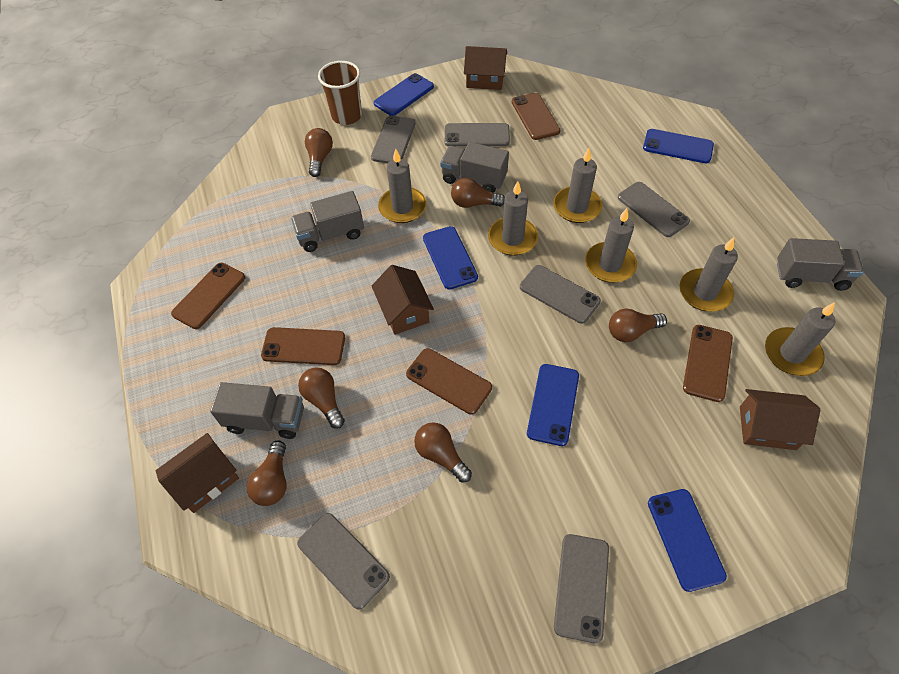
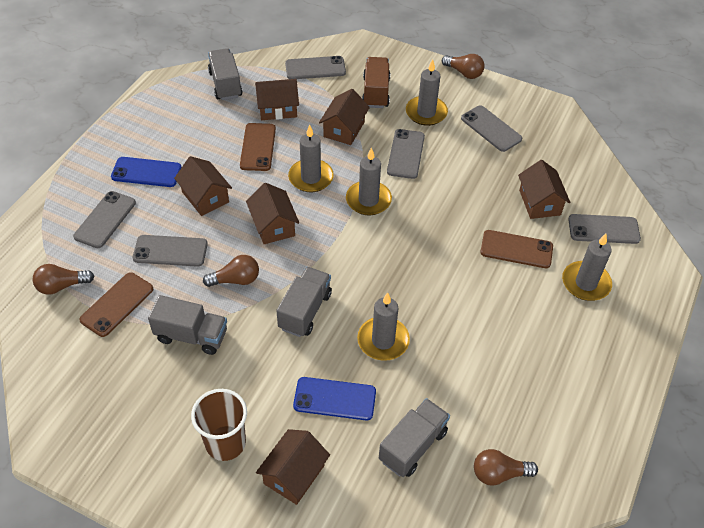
blue phone: 5 -> 2
brown house: 4 -> 6
brown light bulb: 6 -> 4
brown phone: 5 -> 3
brown truck: 0 -> 1
grey candle: 6 -> 5

